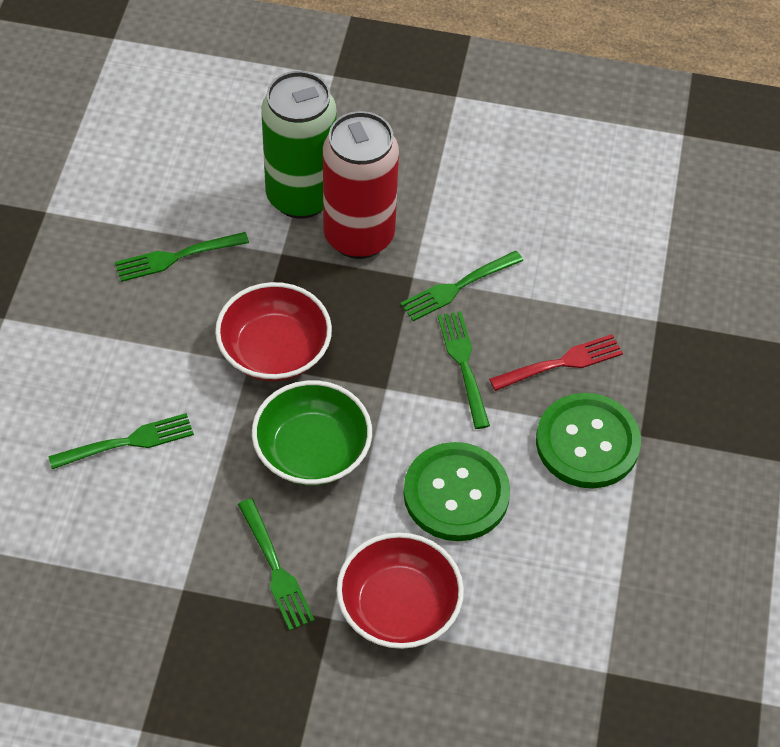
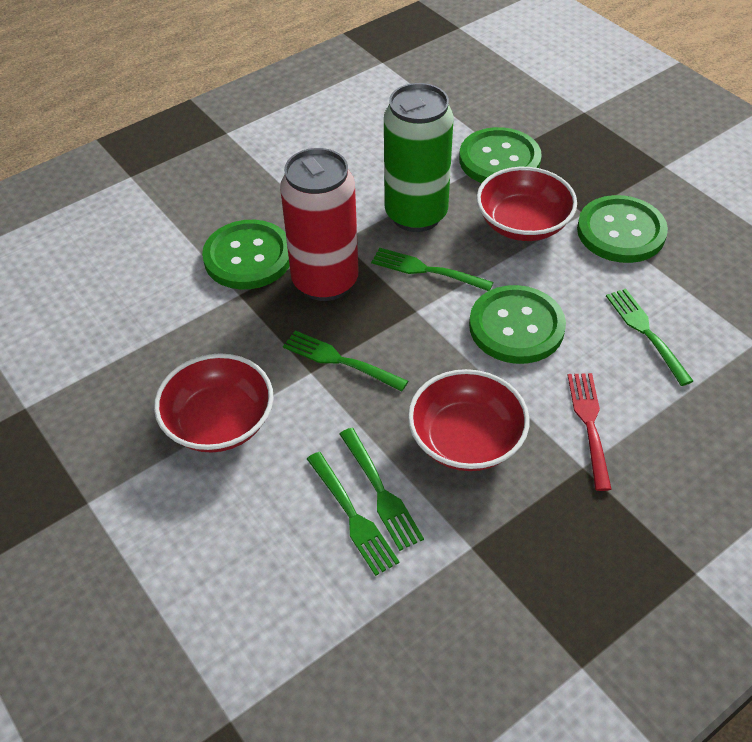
green bowl: 1 -> 0
green button: 2 -> 4
red bowl: 2 -> 3

